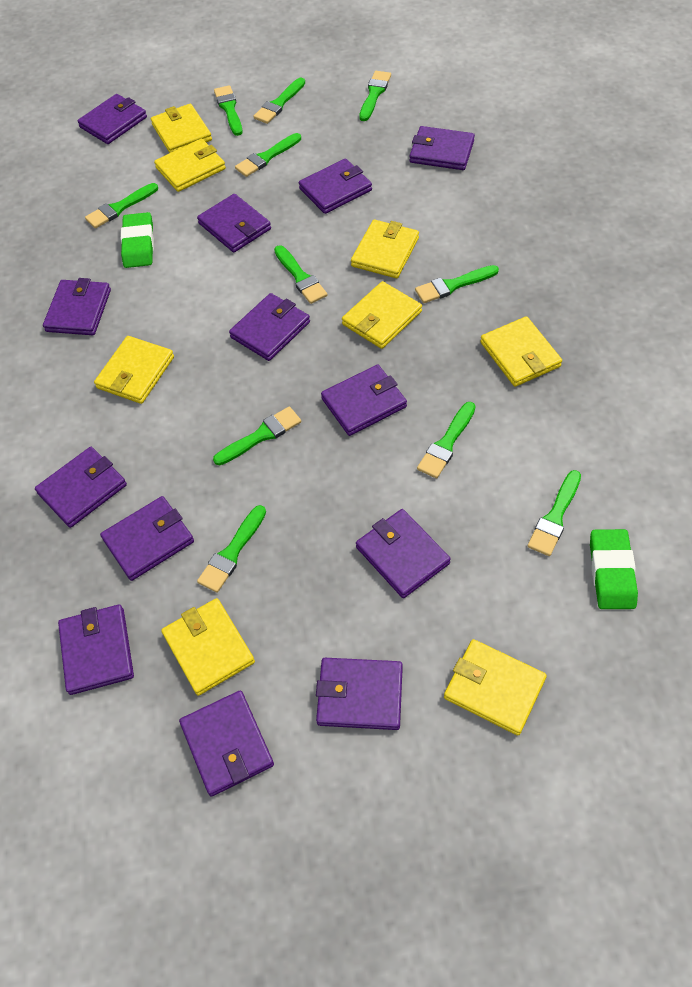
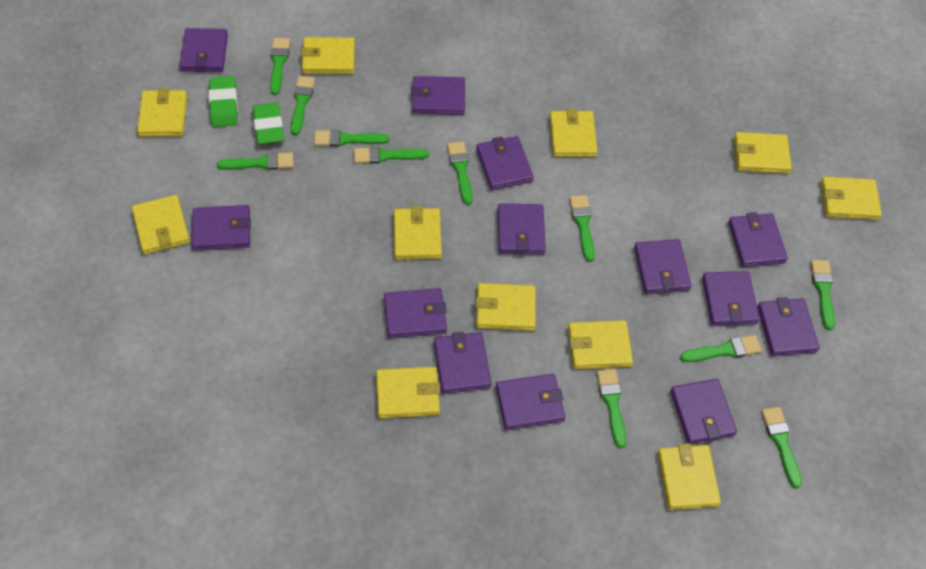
yellow wallet: 8 -> 11

